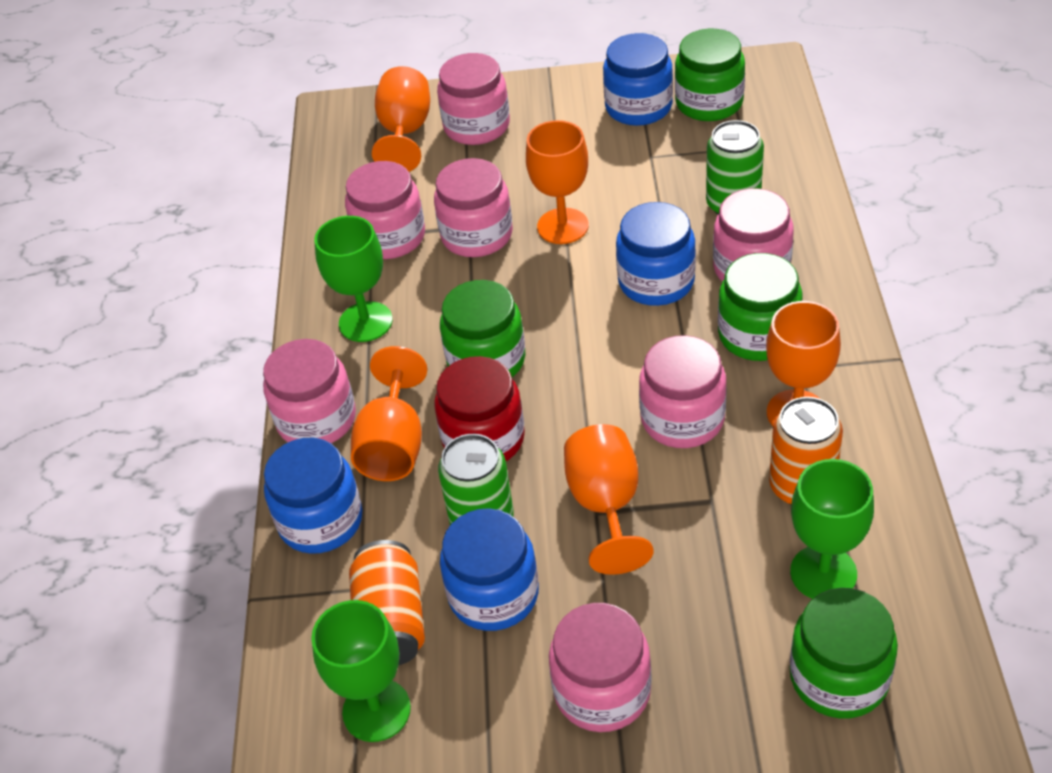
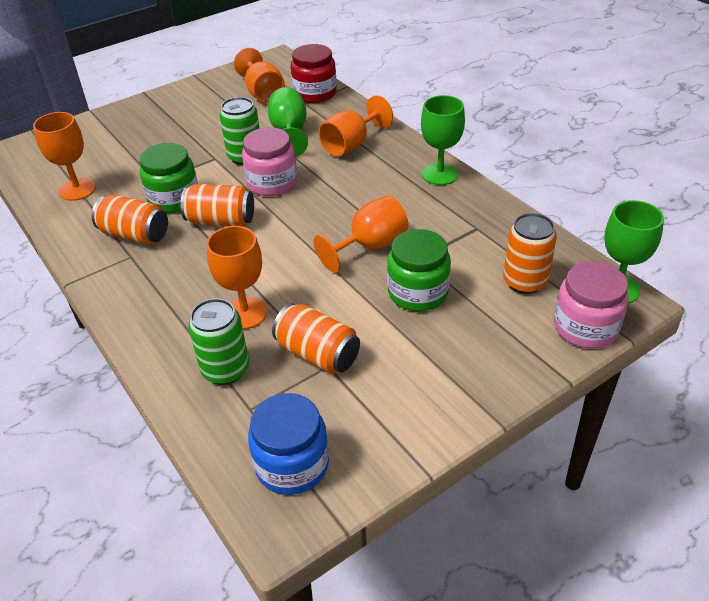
blue jar: 4 -> 1
green jar: 4 -> 2
orange can: 2 -> 4
pink jar: 7 -> 2

